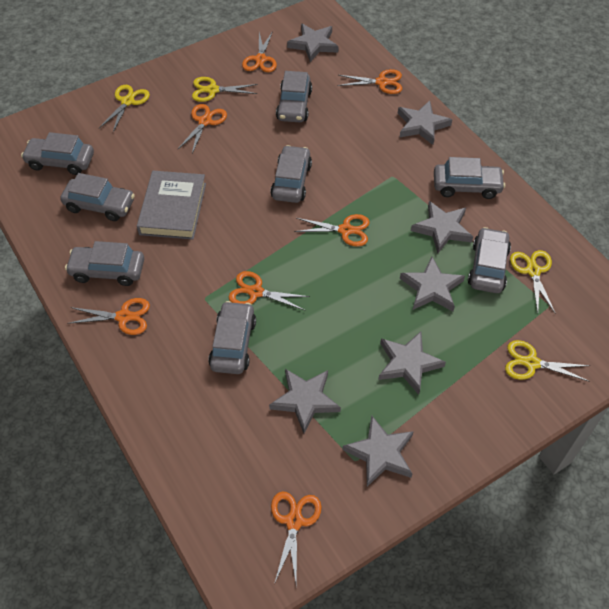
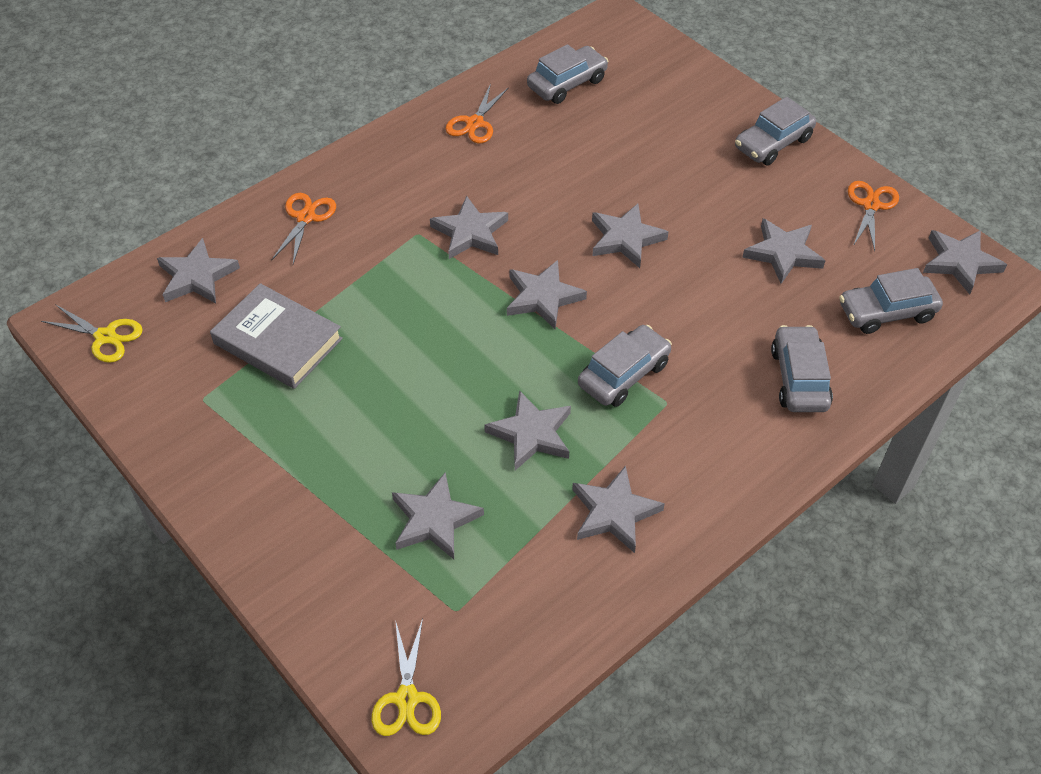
grey car: 8 -> 5
grey star: 7 -> 9
orange scissors: 7 -> 3
yellow scissors: 4 -> 2

